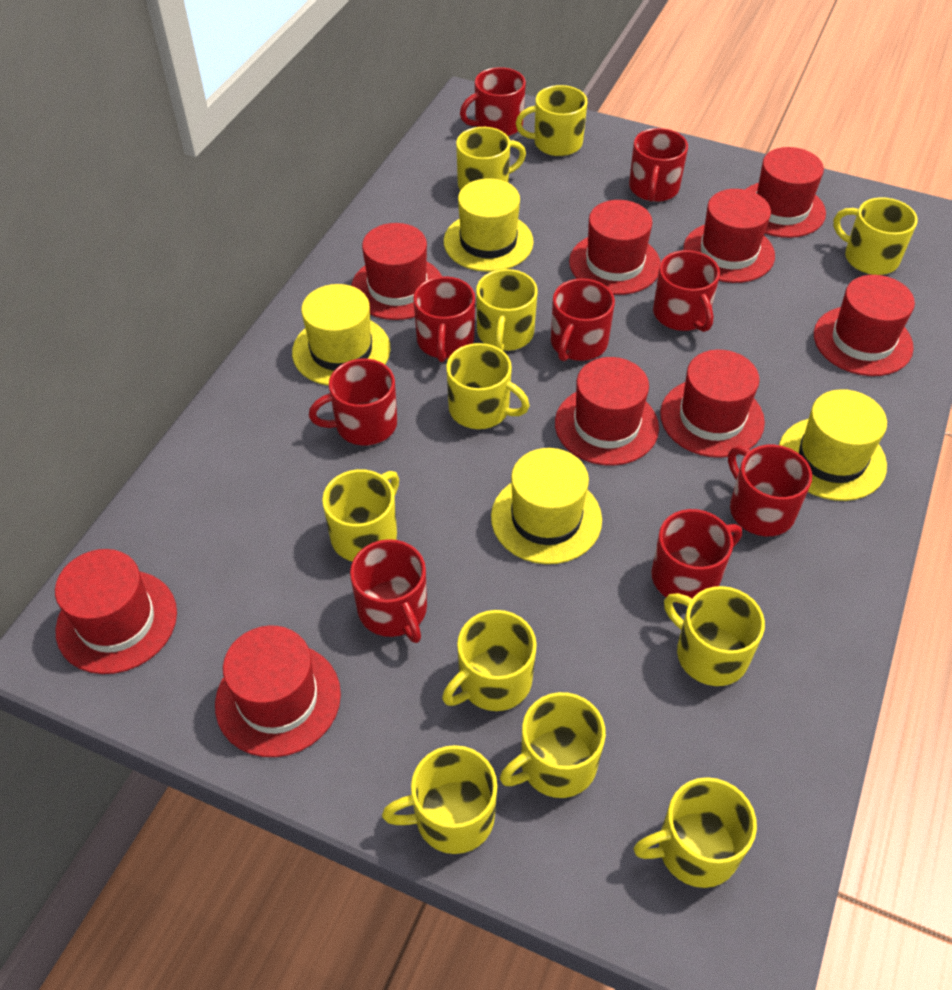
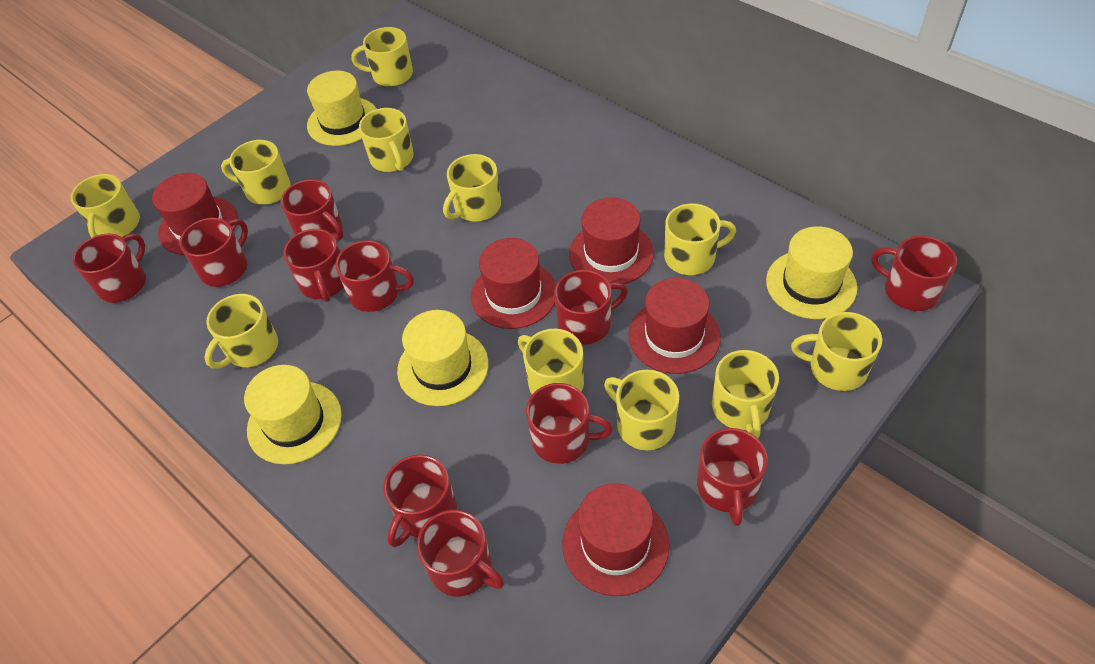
red hat: 9 -> 5
red mug: 9 -> 11

